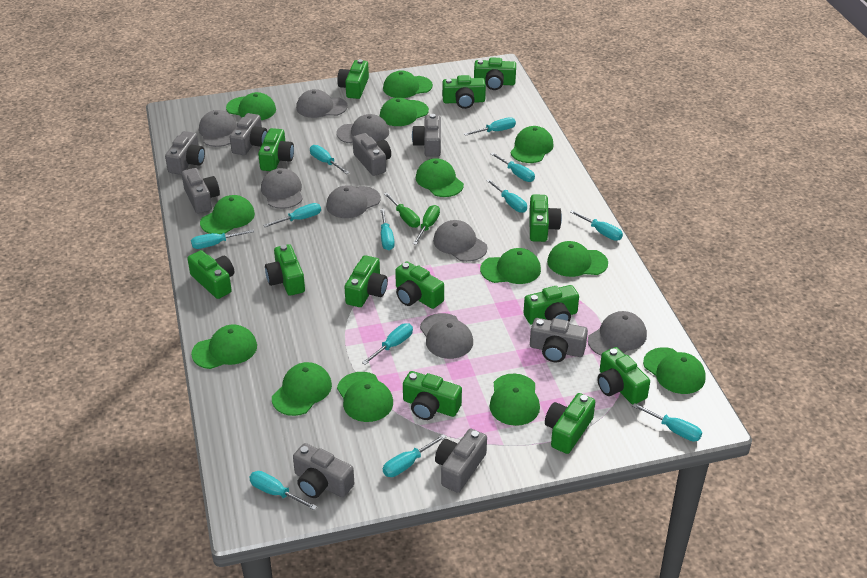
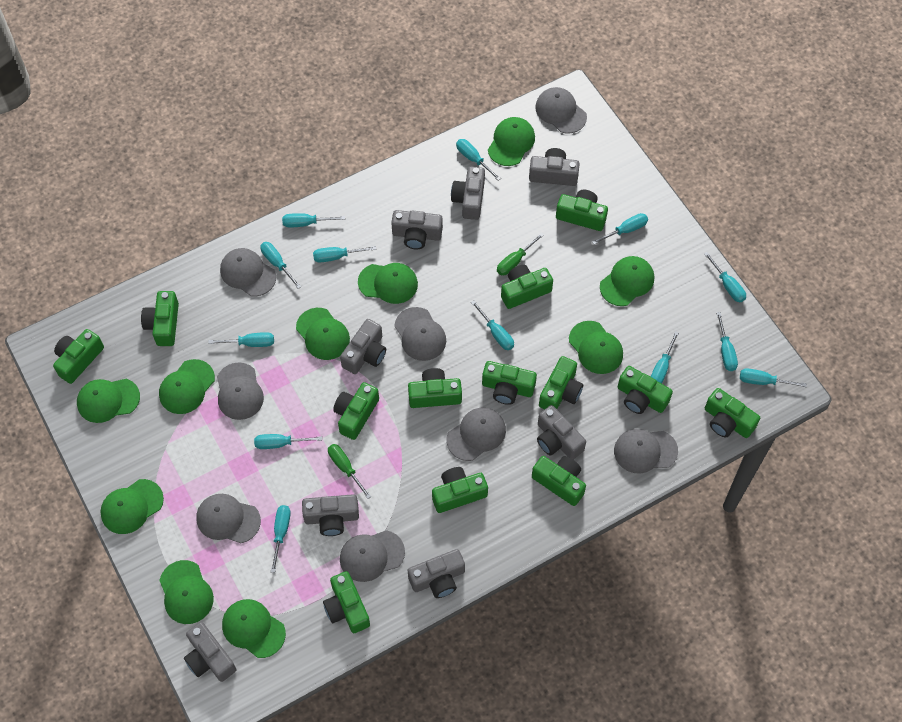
green cap: 13 -> 10
turquoise screwdriver: 12 -> 13

